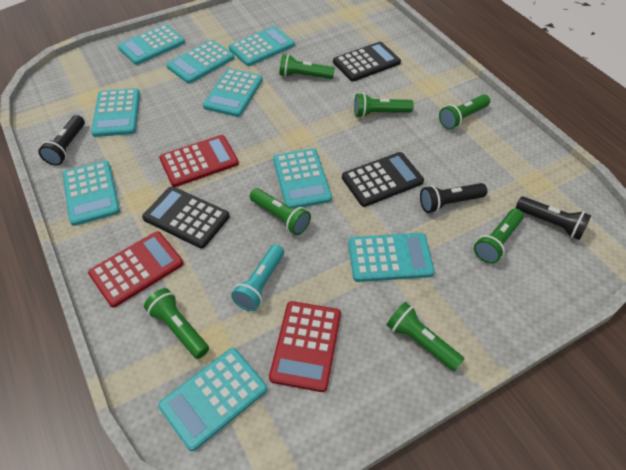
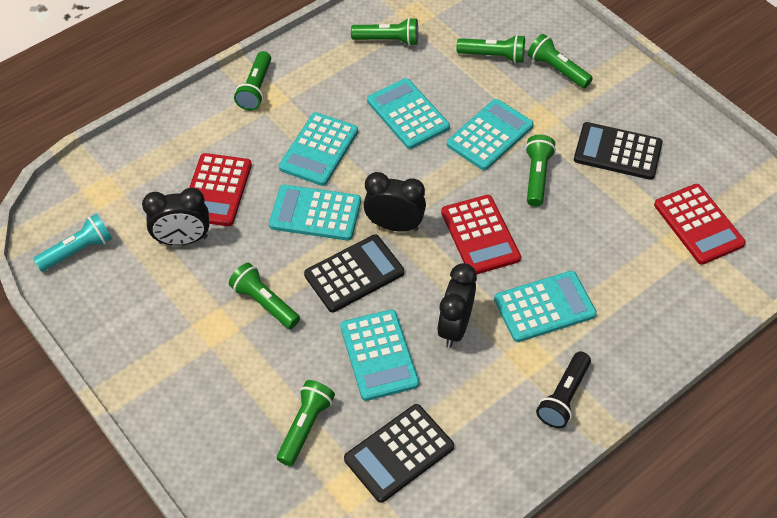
black clock: 0 -> 3
black flashlight: 3 -> 1
turquoise calculator: 9 -> 6

